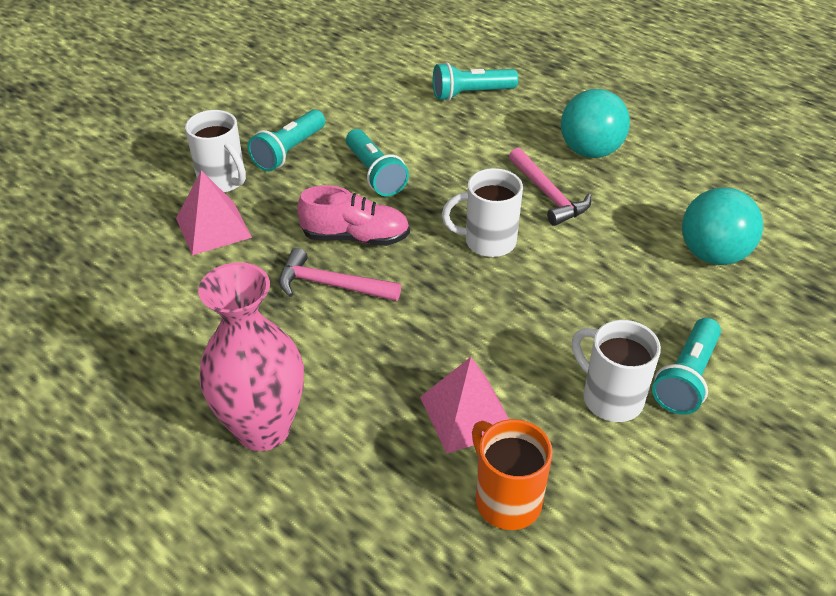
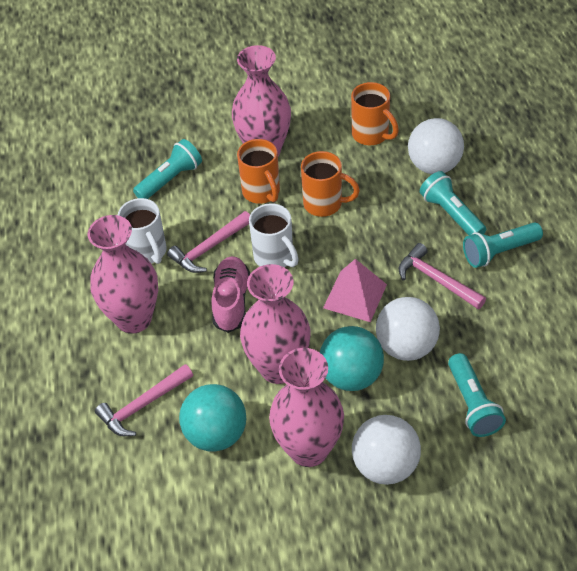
orange mug: 1 -> 3
pink hammer: 2 -> 3
pink pyramid: 2 -> 1
pink vase: 1 -> 4
white ball: 0 -> 3
white mug: 3 -> 2

